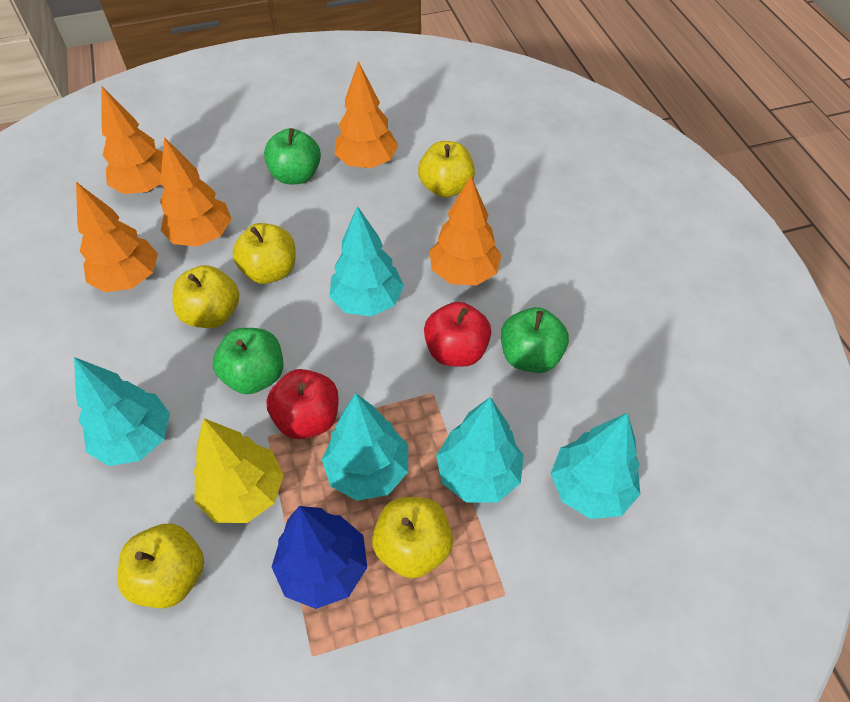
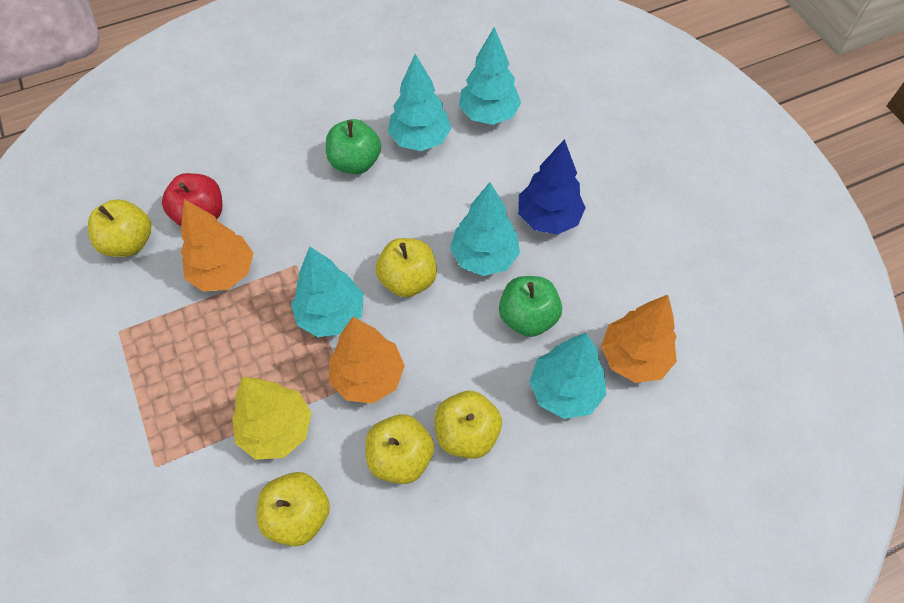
green apple: 3 -> 2
orange tree: 5 -> 3
red apple: 2 -> 1

